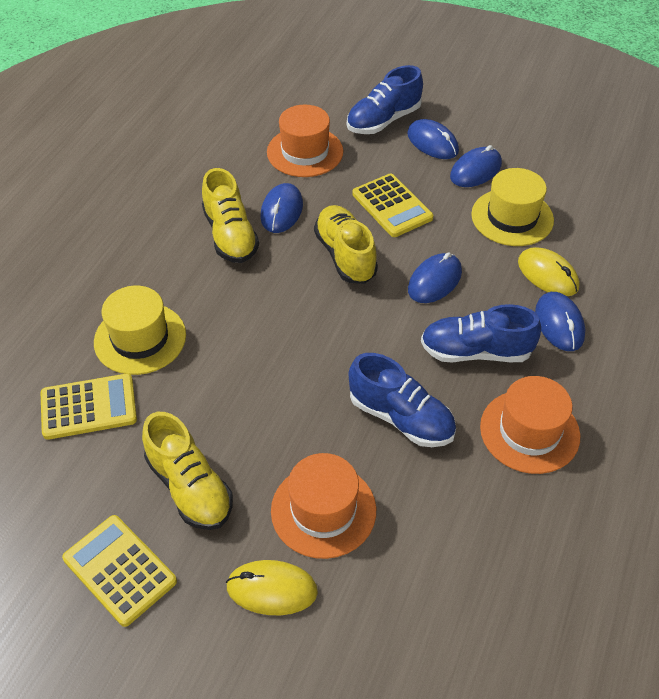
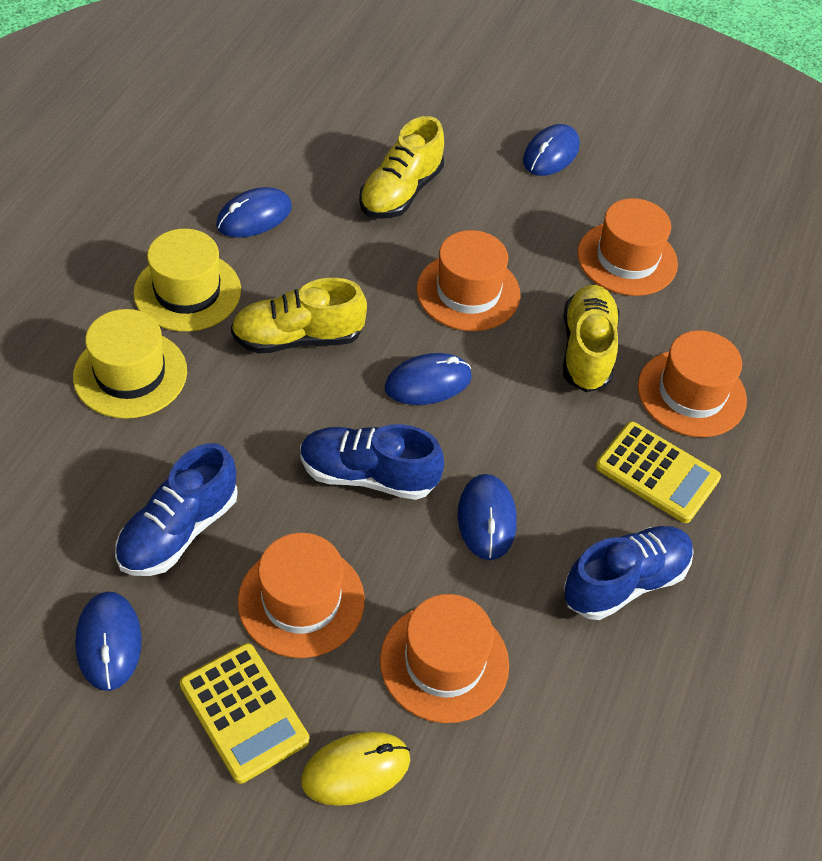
orange hat: 3 -> 5
yellow calculator: 3 -> 2
yellow mouse: 2 -> 1

